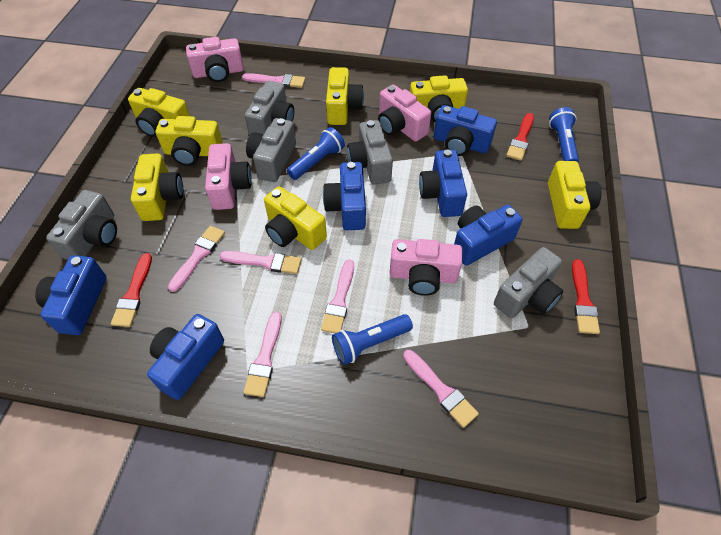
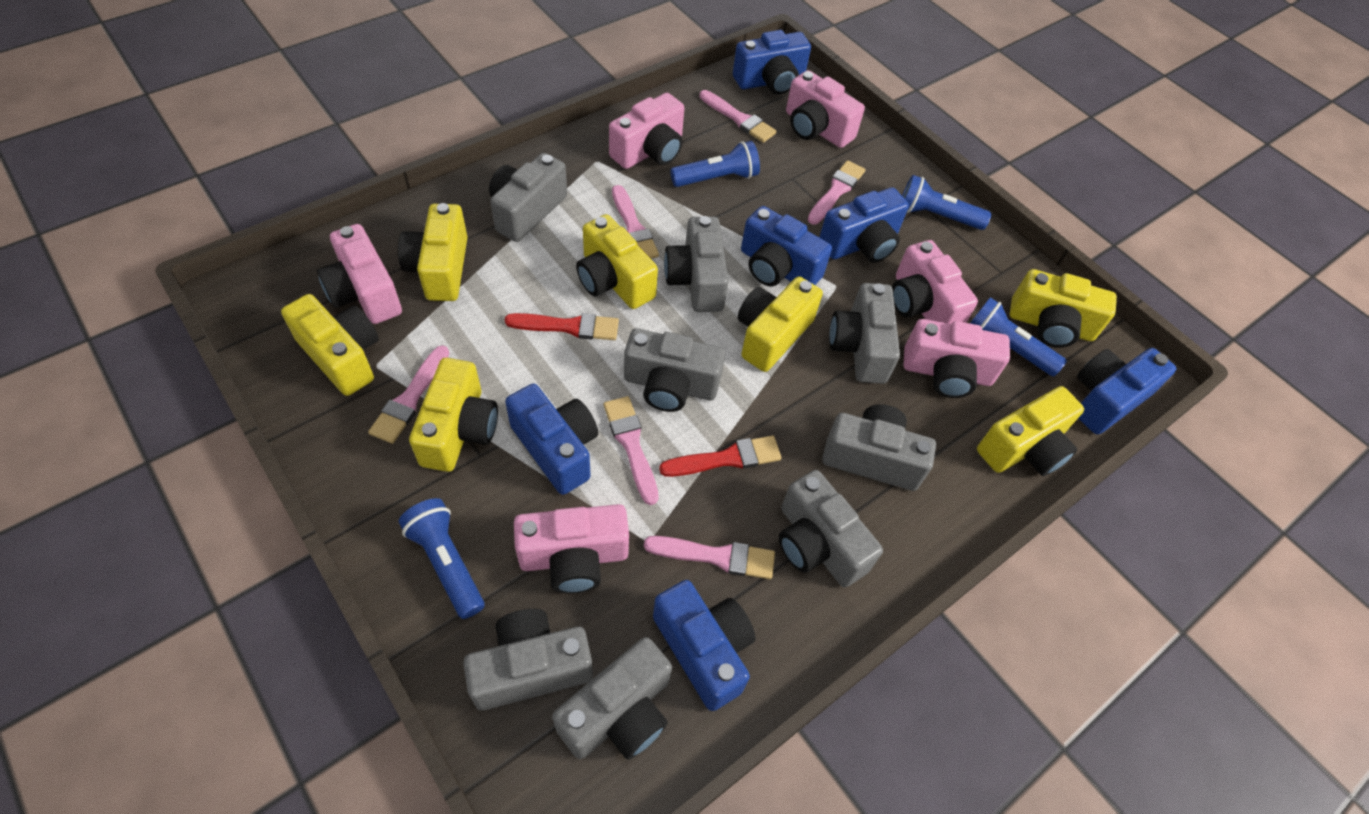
blue flashlight: 3 -> 4
grey camera: 5 -> 8
pink camera: 4 -> 6
red brush: 3 -> 2

